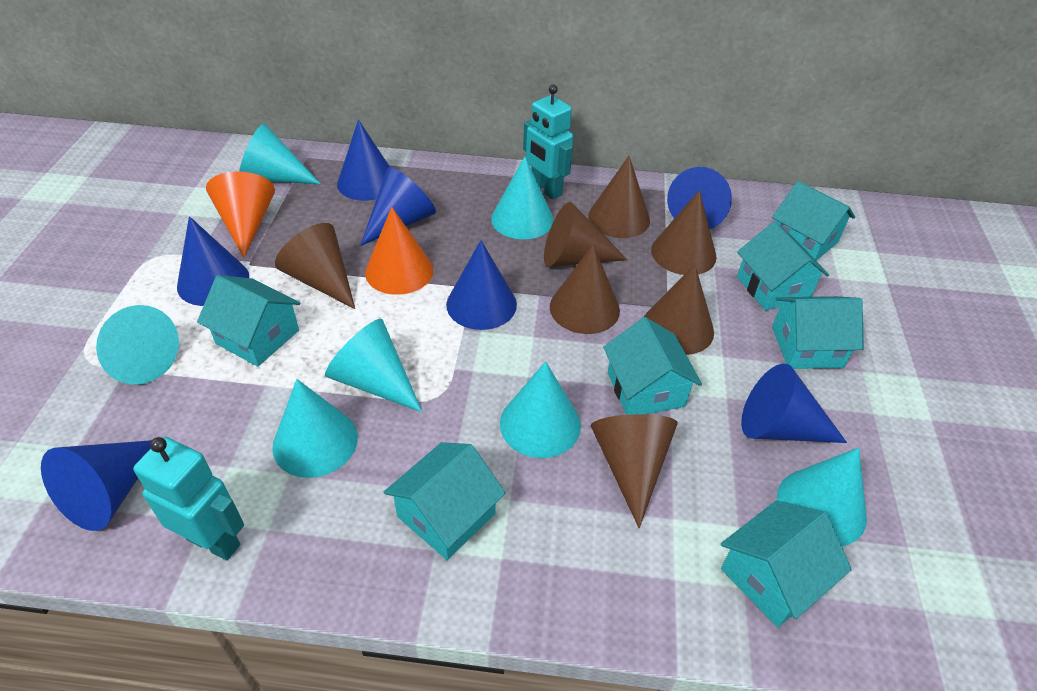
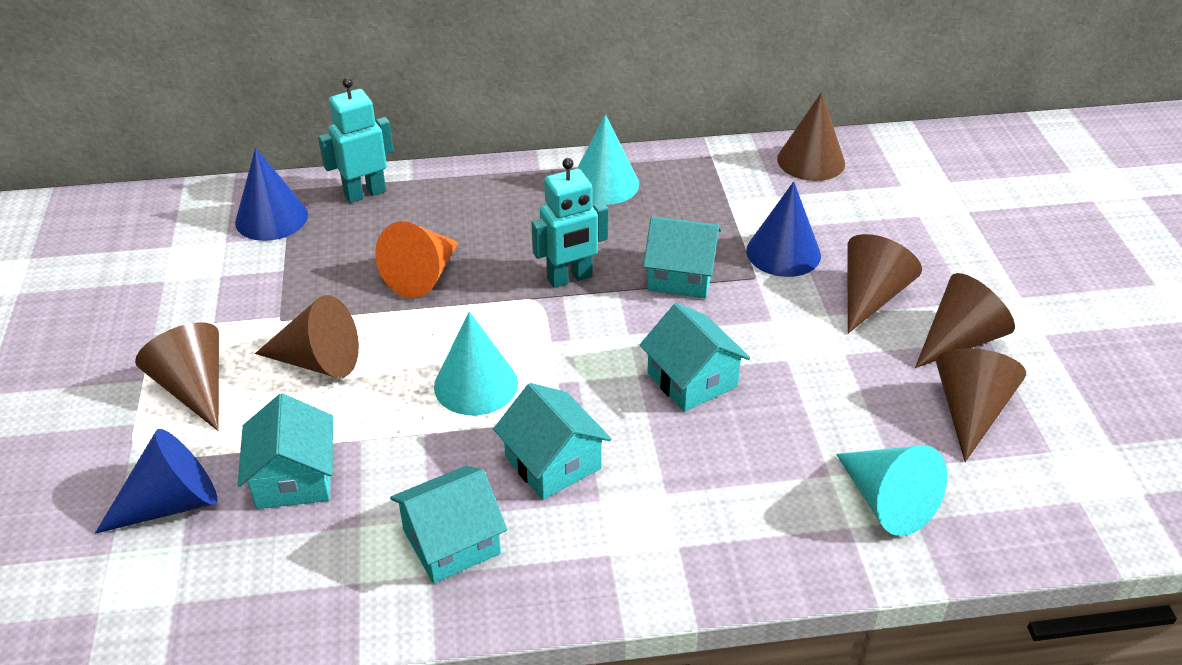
blue cone: 7 -> 3
brown cone: 7 -> 6
orange cone: 2 -> 1
turquoise cone: 7 -> 3
turquoise house: 7 -> 5

